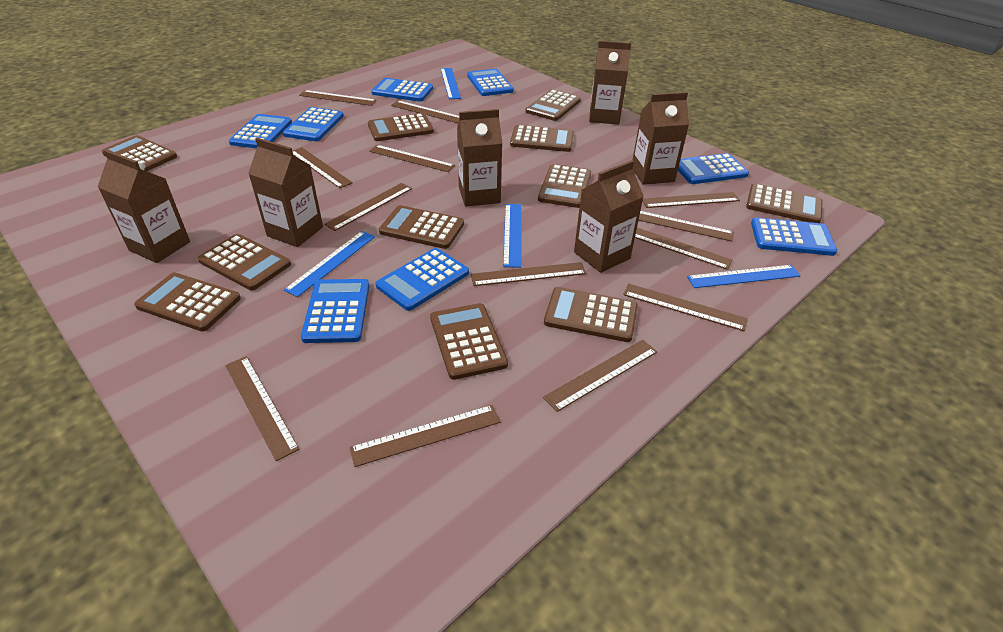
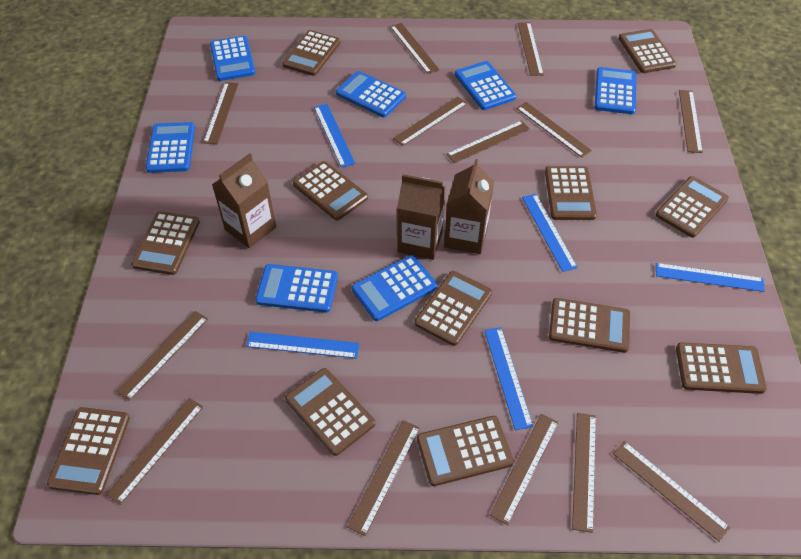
blue calculator: 8 -> 7
blue ruler: 4 -> 5
brown calculator: 11 -> 12
brown carton: 6 -> 3

